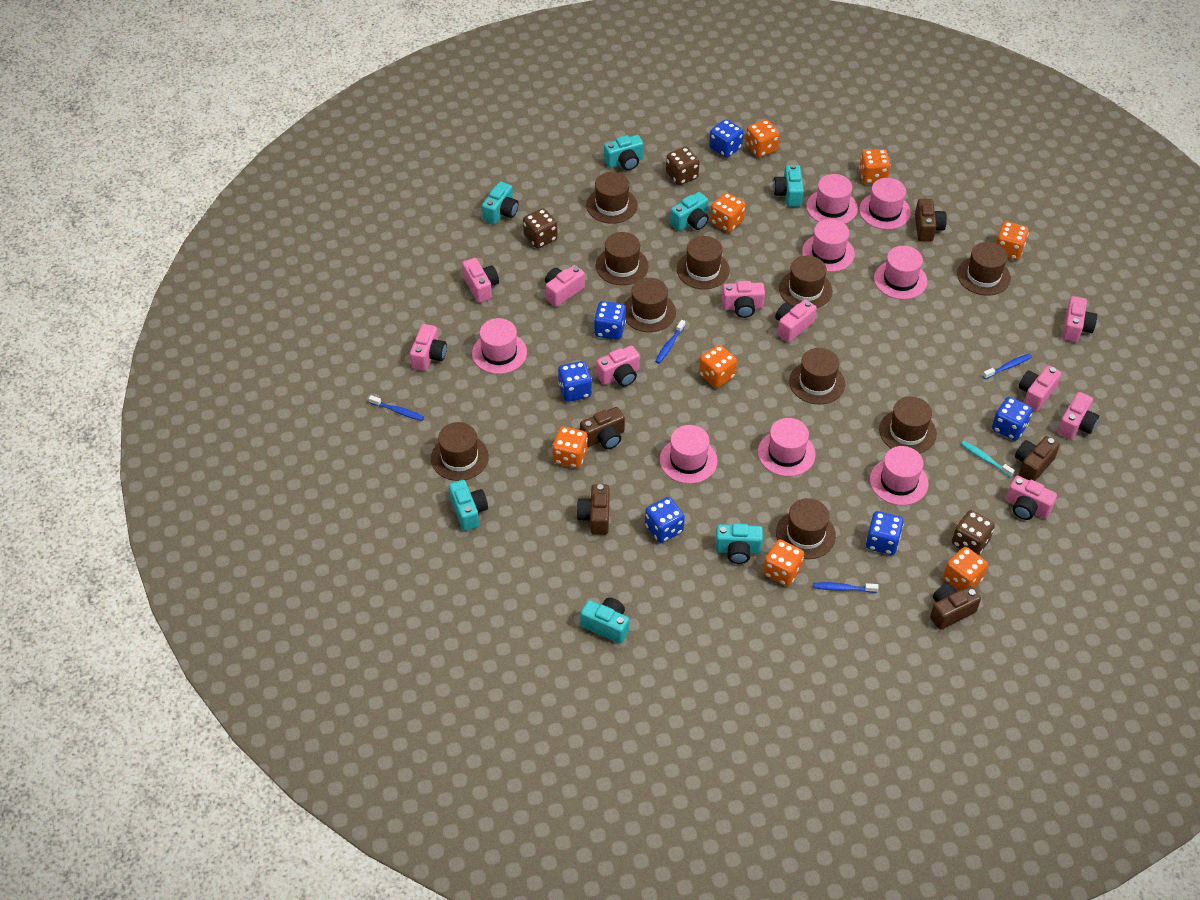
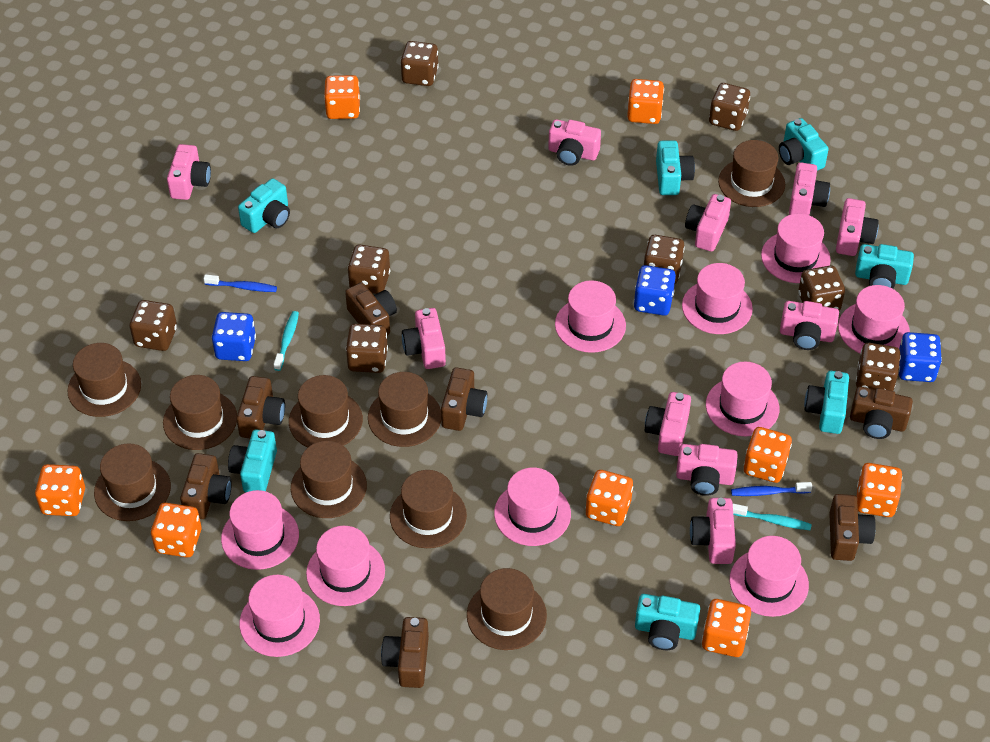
blue dice: 6 -> 3
blue toothbrush: 4 -> 2
brown camera: 5 -> 7
brown dice: 3 -> 8
brown hat: 10 -> 9
pink hat: 8 -> 10
turquoise toothbrush: 1 -> 2

